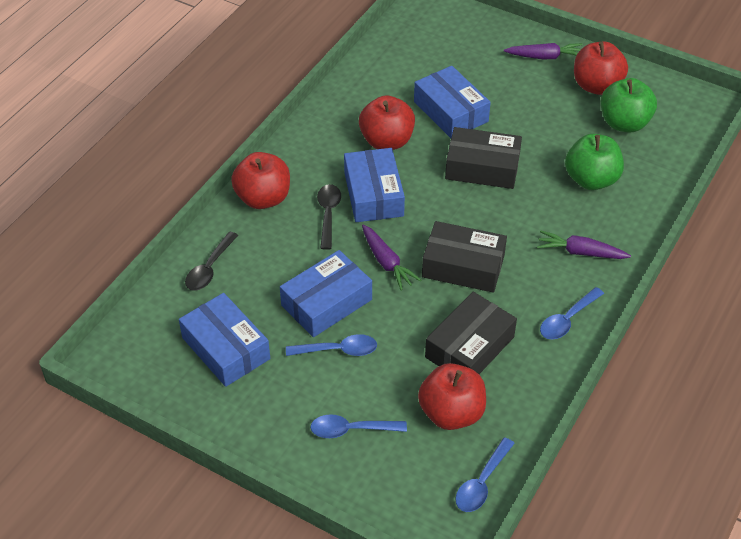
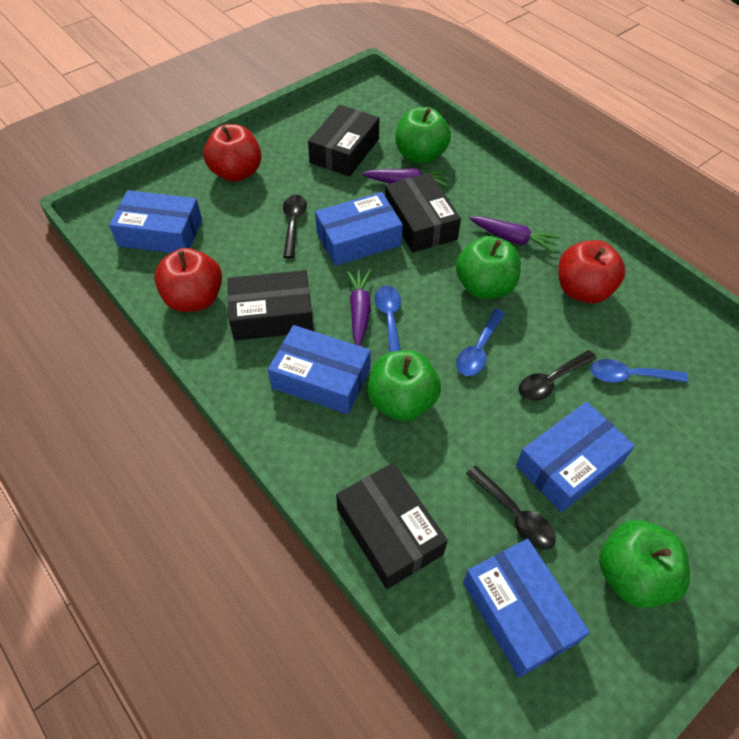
black box: 3 -> 4
black spoon: 2 -> 3
blue box: 4 -> 5
blue spoon: 4 -> 3
green apple: 2 -> 4
red apple: 4 -> 3

